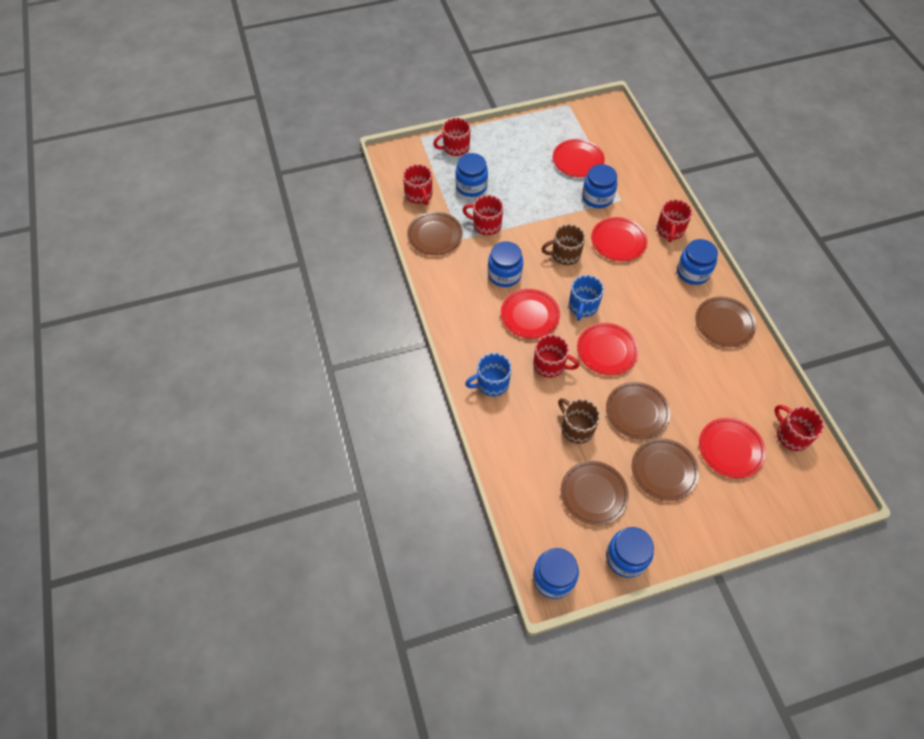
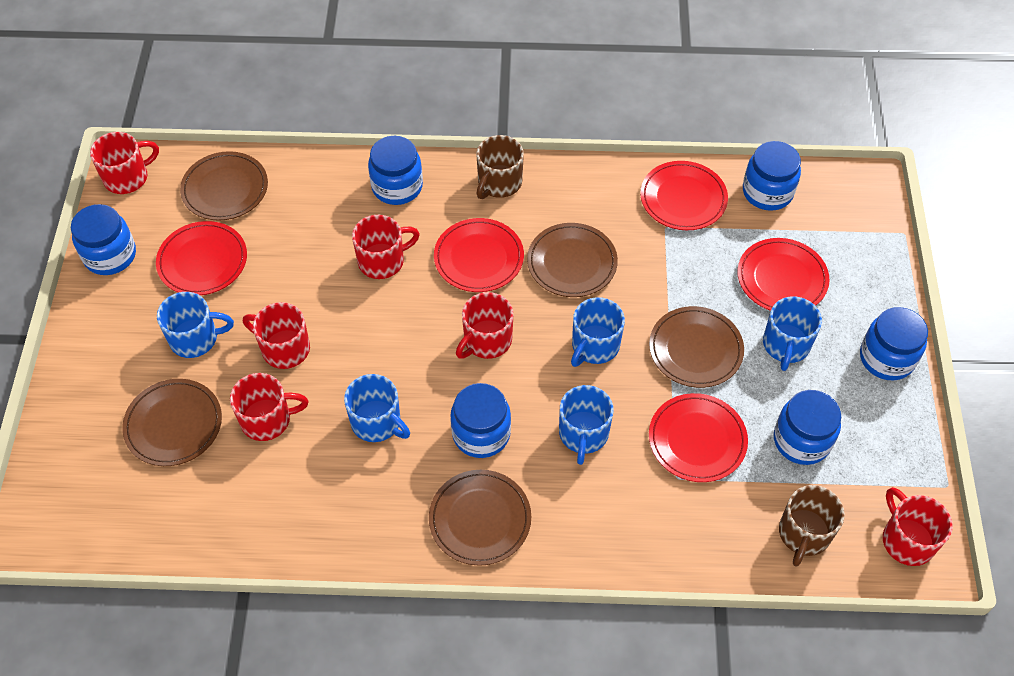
blue mug: 2 -> 5

